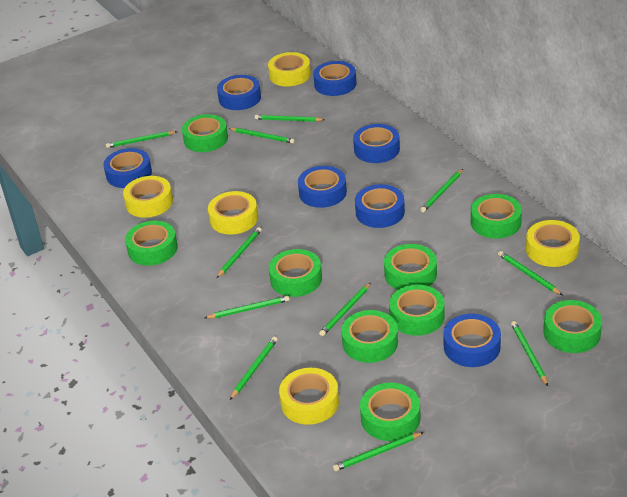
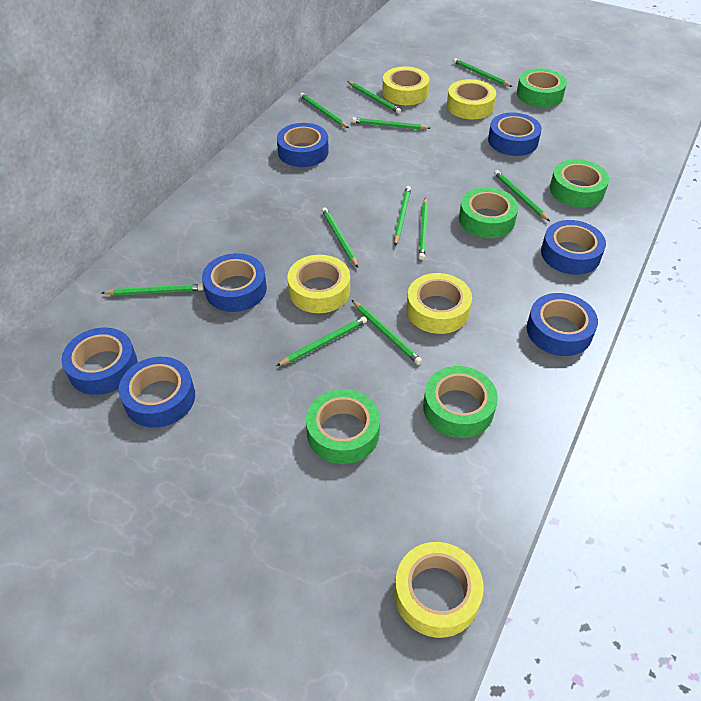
green tape: 9 -> 5

